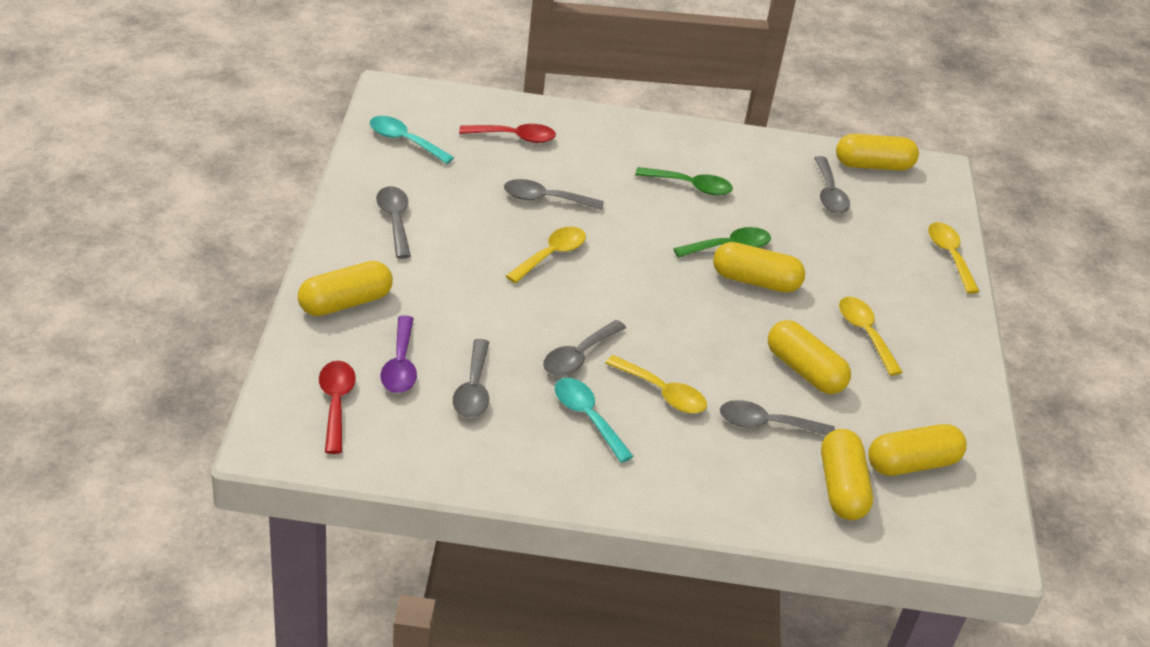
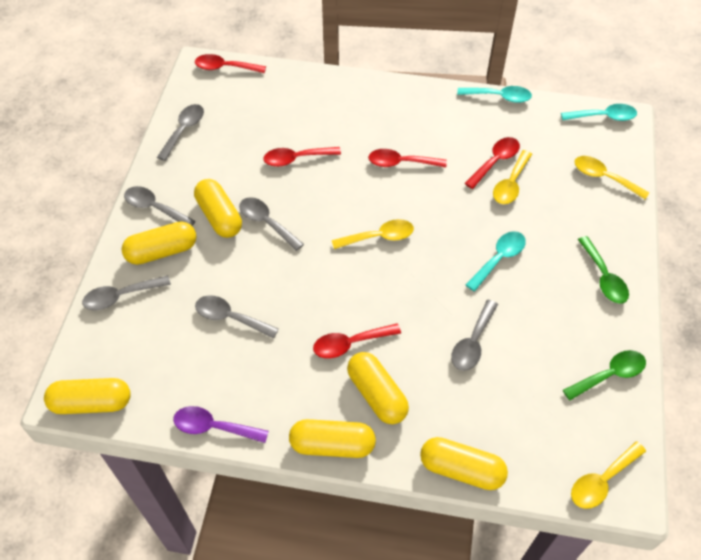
red spoon: 2 -> 5
turquoise spoon: 2 -> 3

